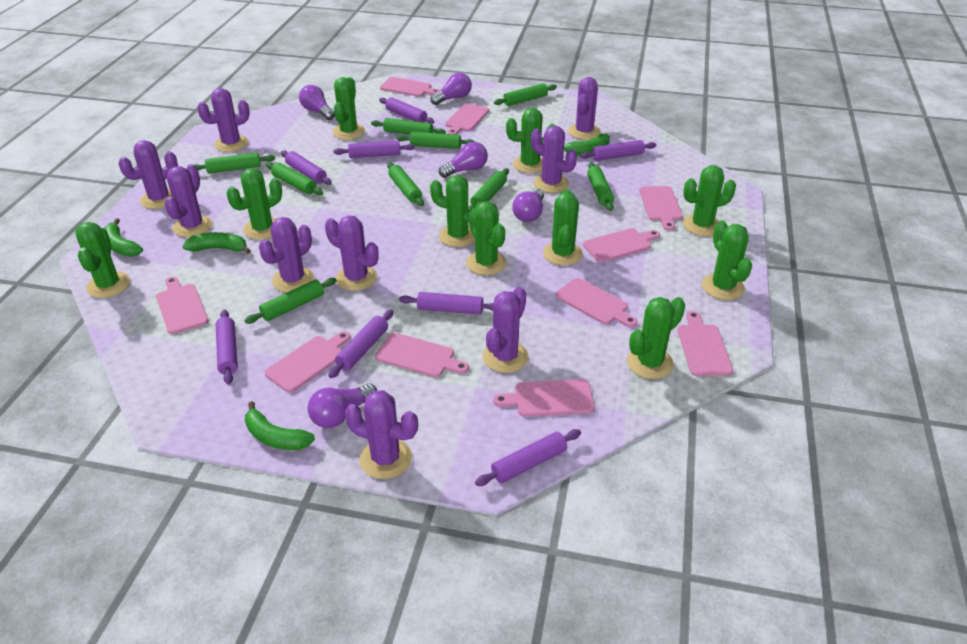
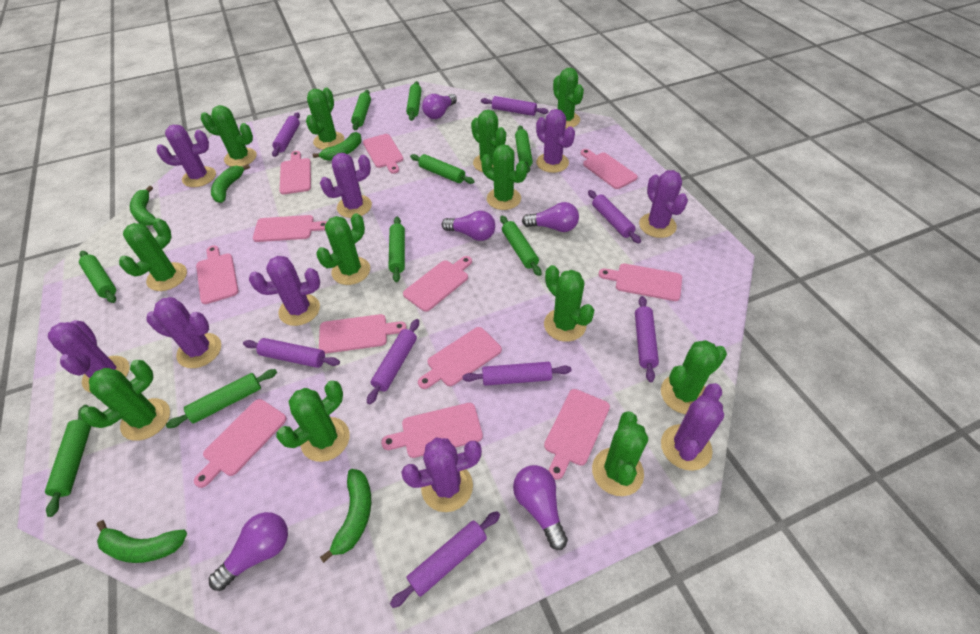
green banana: 4 -> 5
green cactus: 10 -> 12
pink cutting board: 10 -> 12

